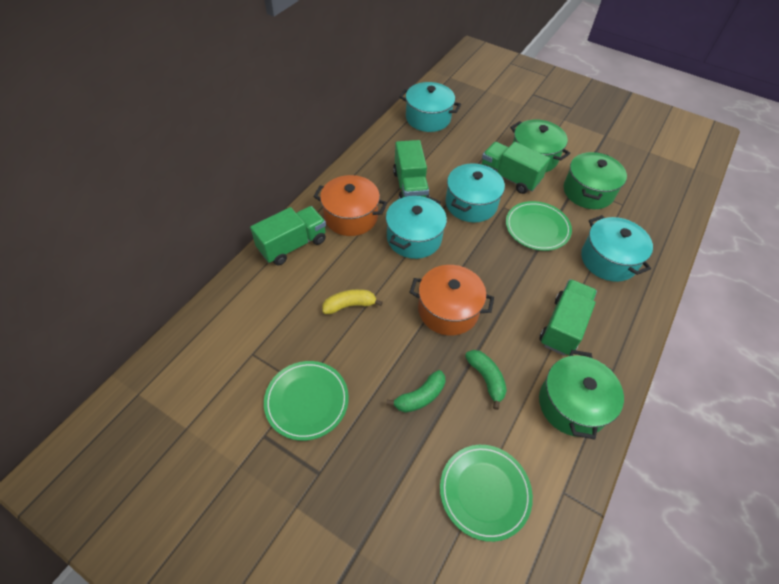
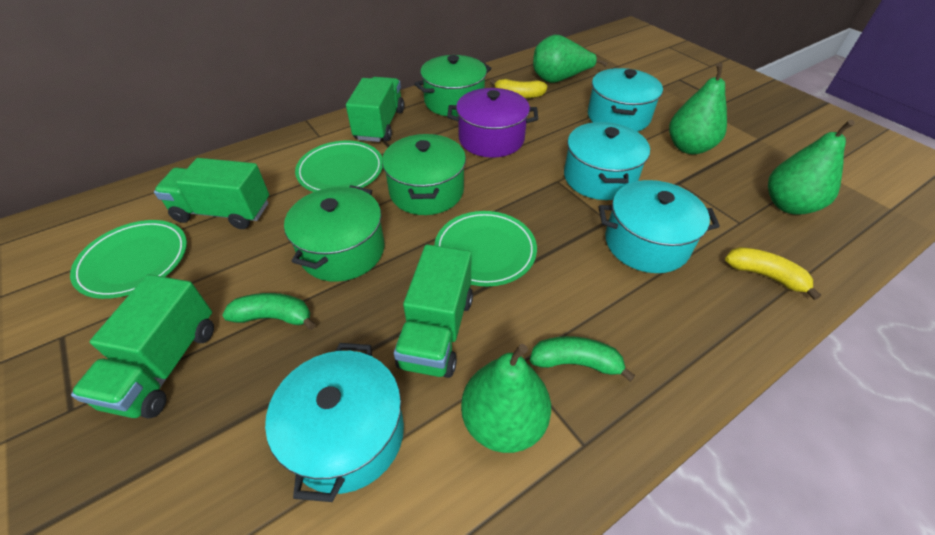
green pear: 0 -> 4
orange pot: 2 -> 0
purple pot: 0 -> 1
yellow banana: 1 -> 2

